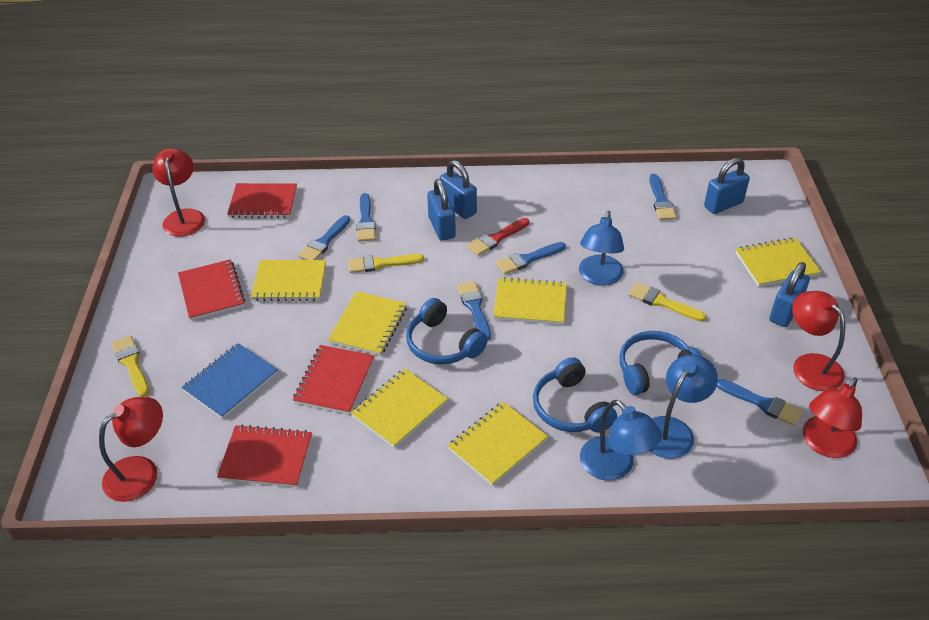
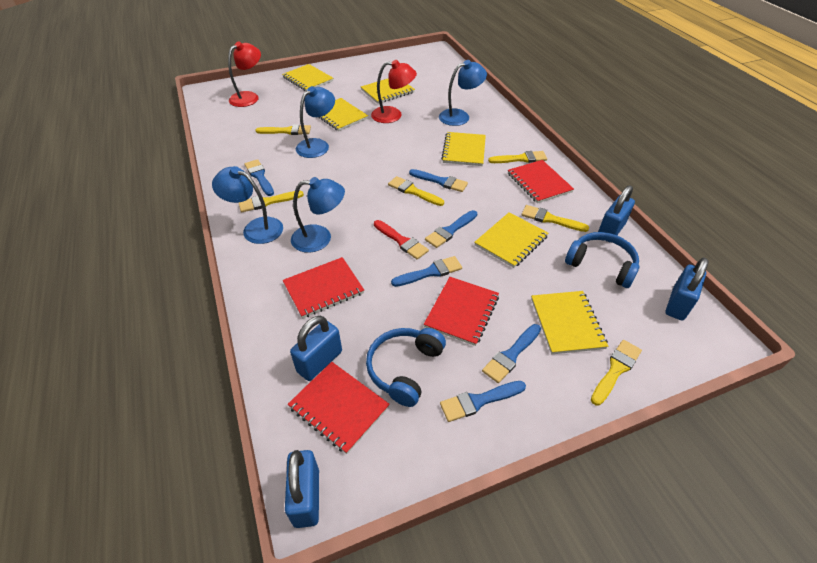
blue headphones: 3 -> 2
blue lamp: 3 -> 4
blue notebook: 1 -> 0
red lamp: 4 -> 2
yellow brush: 3 -> 6

